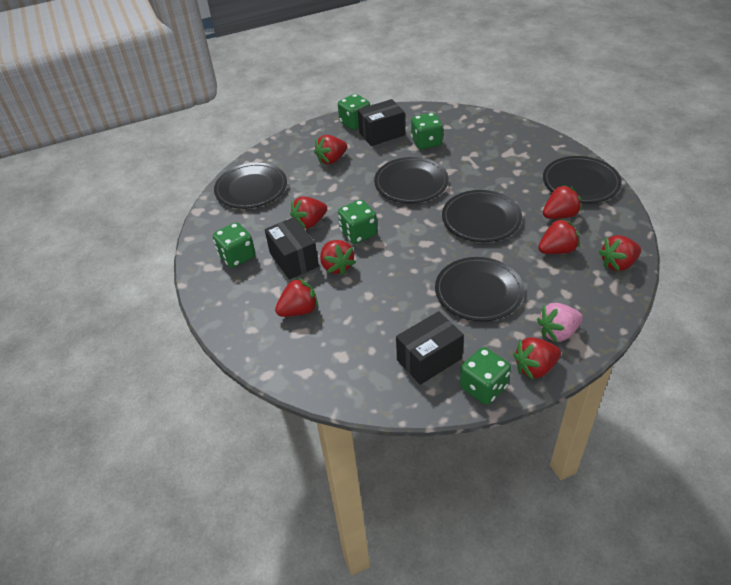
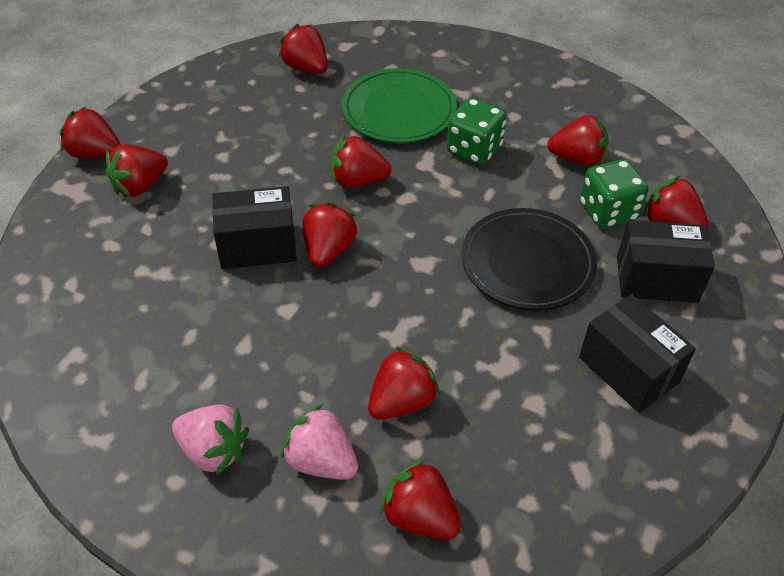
black plate: 5 -> 1
green dice: 5 -> 2
green plate: 0 -> 1
pink strawberry: 1 -> 2
red strawberry: 8 -> 9

